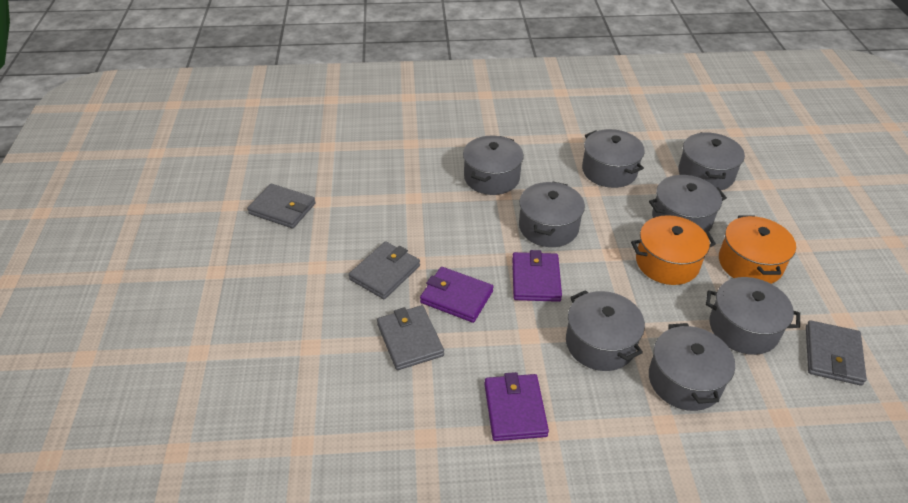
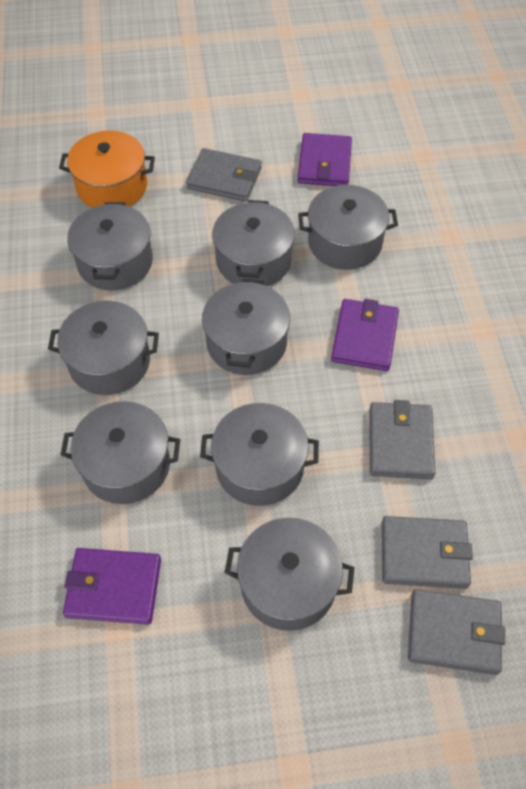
orange pot: 2 -> 1

